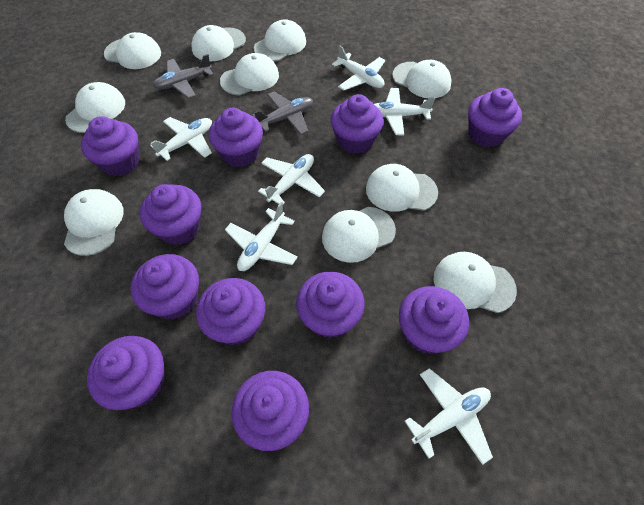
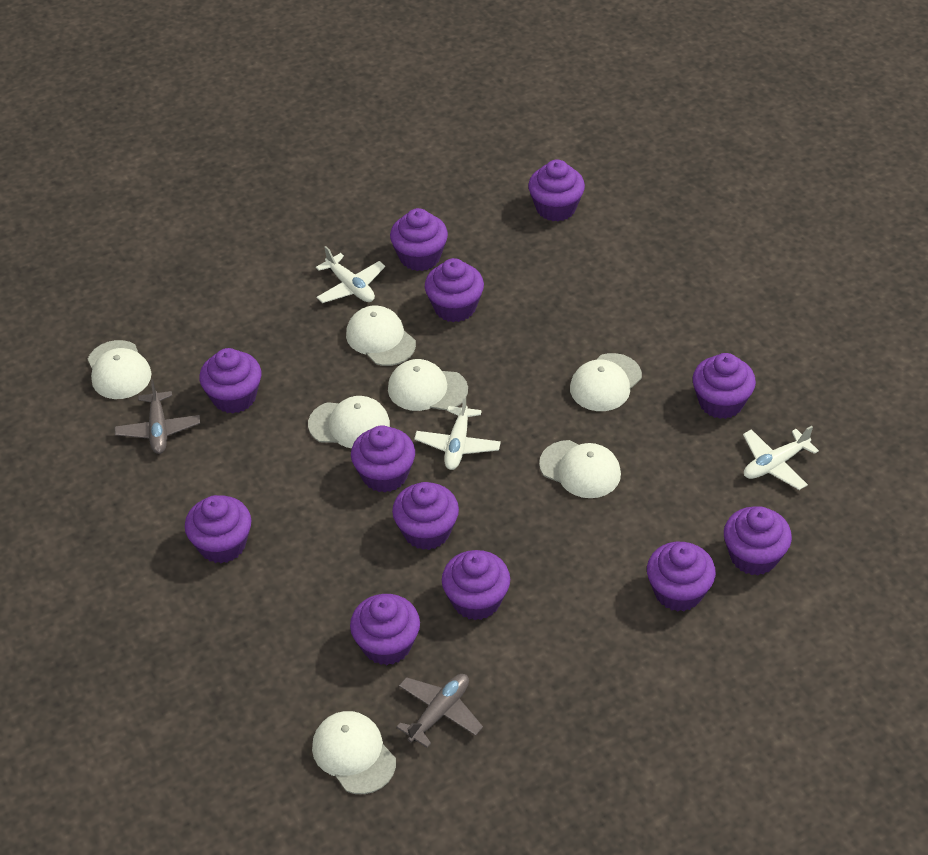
purple cupcake: 11 -> 12
white cap: 10 -> 7
white plane: 6 -> 3

